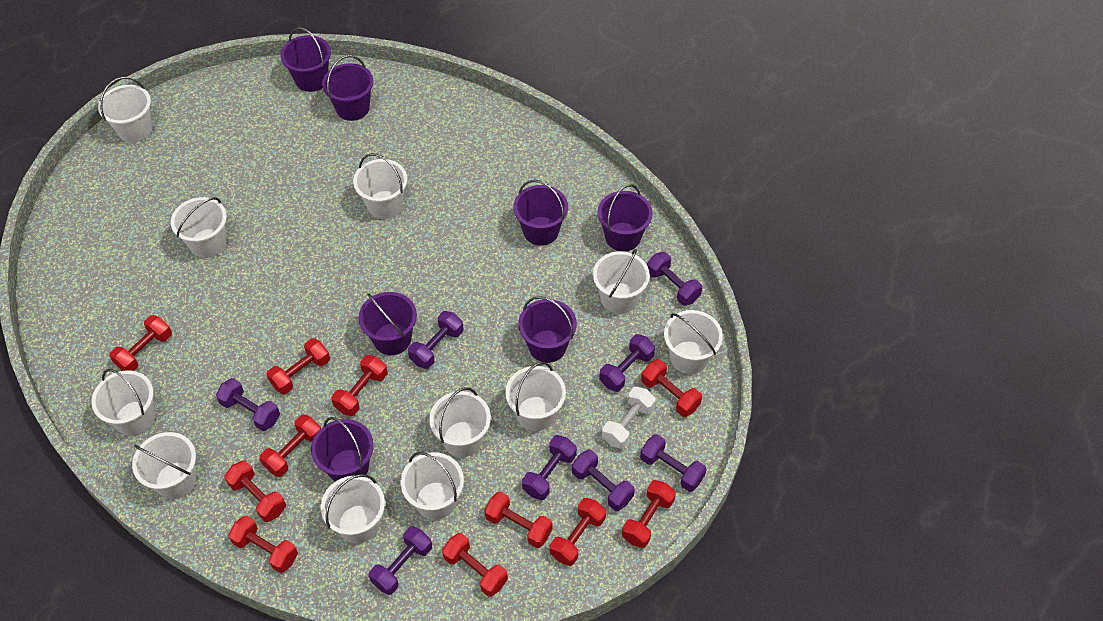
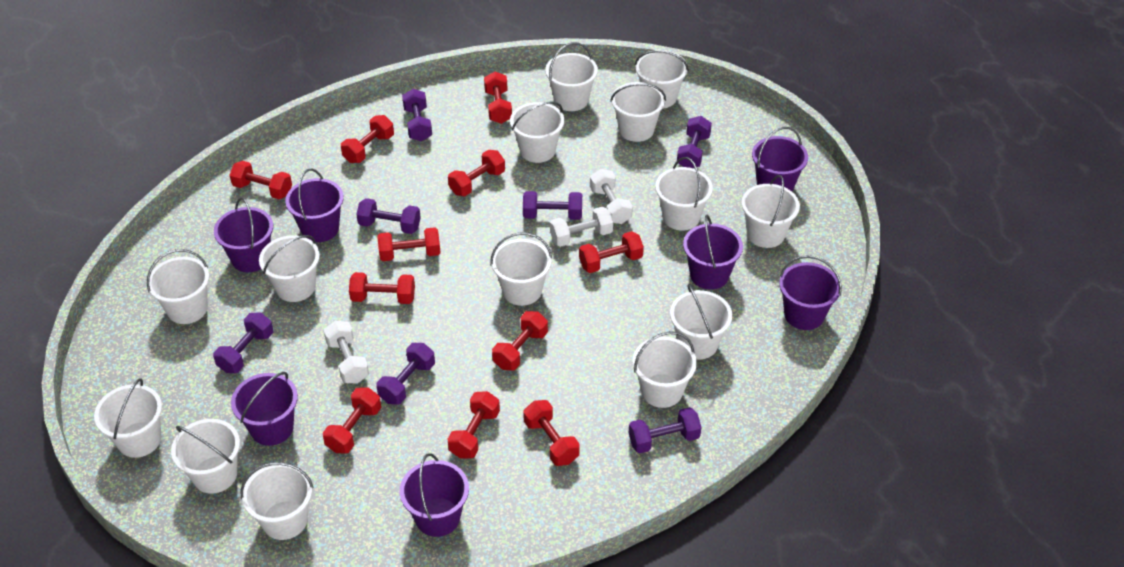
purple dumbbell: 8 -> 7
white bucket: 11 -> 14
white dumbbell: 1 -> 3

